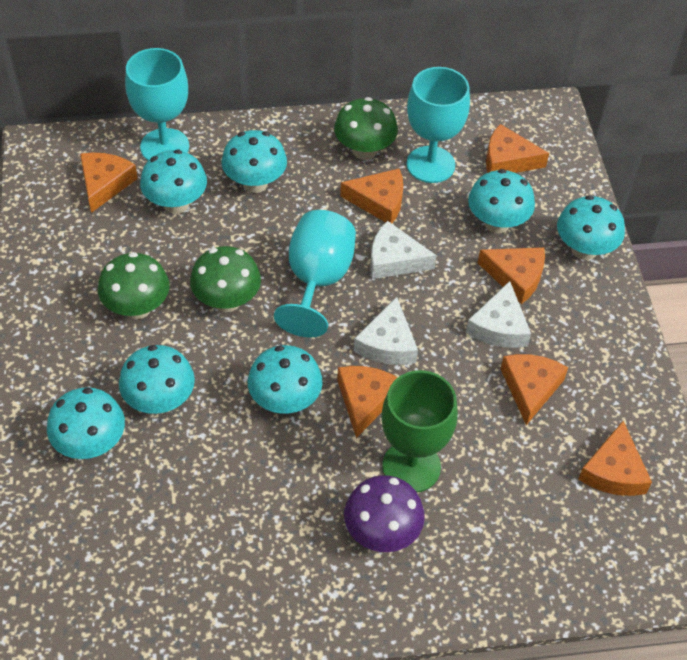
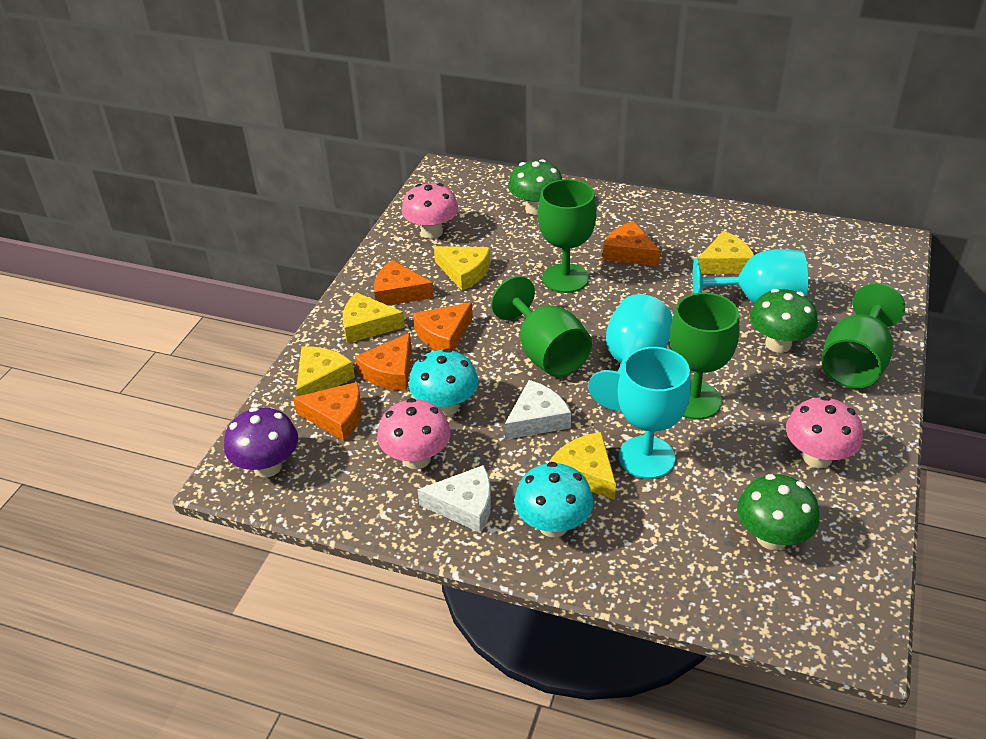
green goblet: 1 -> 4
orange cheese: 7 -> 5
pink mushroom: 0 -> 3
turquoise mushroom: 7 -> 2
white cheese: 3 -> 2
yellow cheese: 0 -> 5

